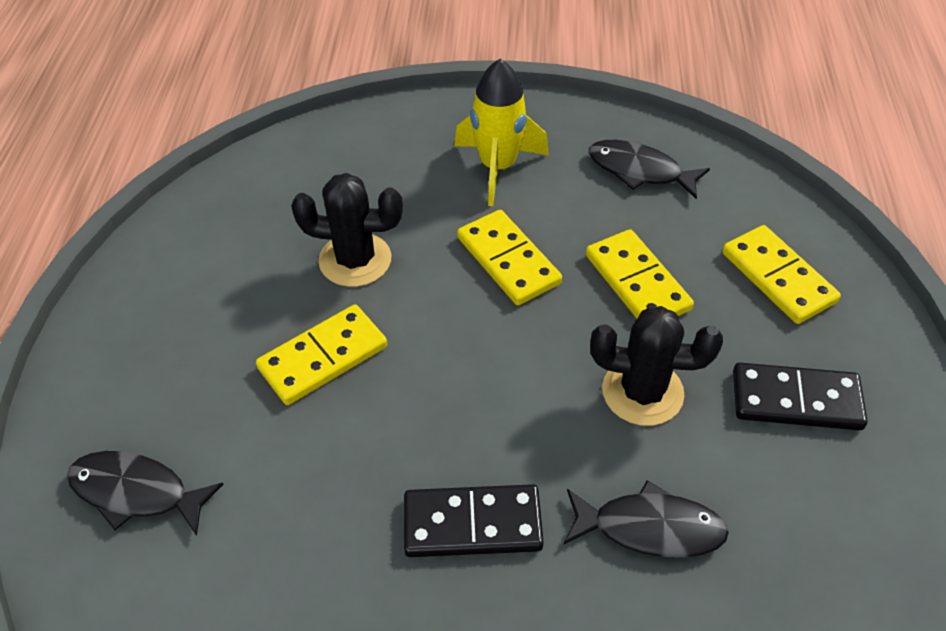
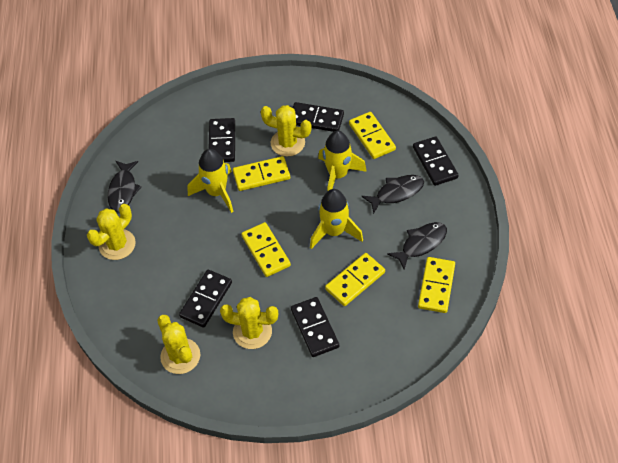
black cactus: 2 -> 0
black domino: 2 -> 5
yellow cactus: 0 -> 4
yellow domino: 4 -> 5
yellow rocket: 1 -> 3

